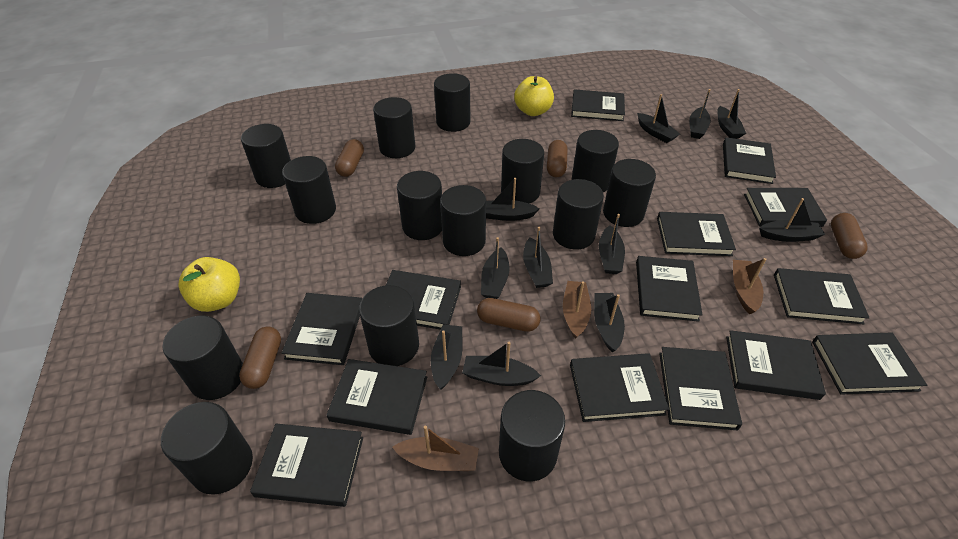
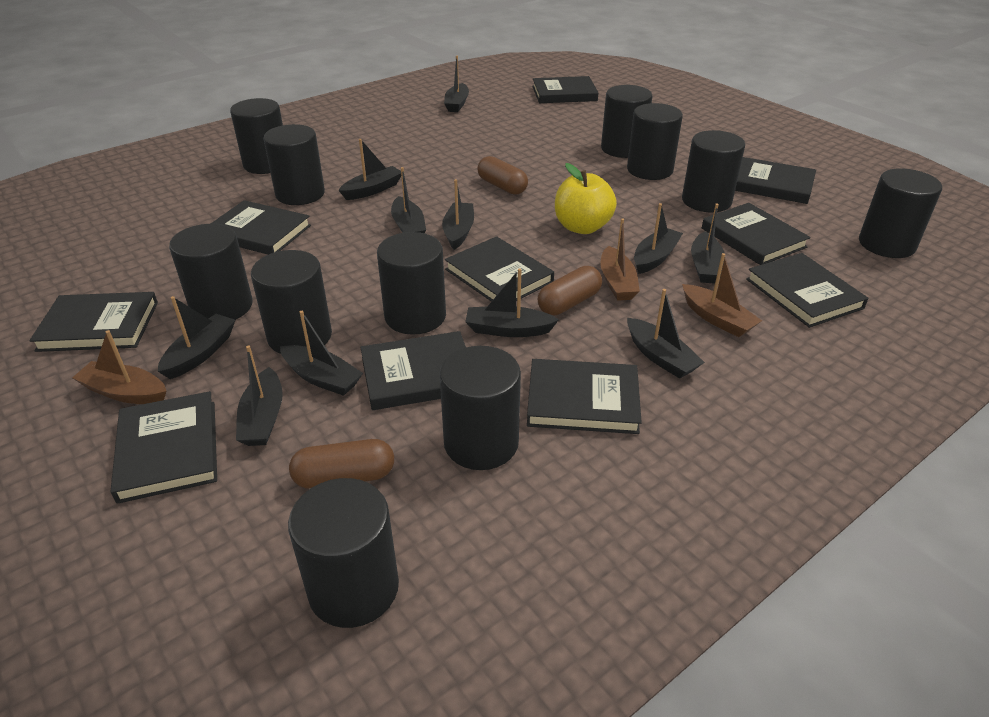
black book: 14 -> 10
black cylinder: 14 -> 11
brown capsule: 5 -> 3
yellow apple: 2 -> 1

